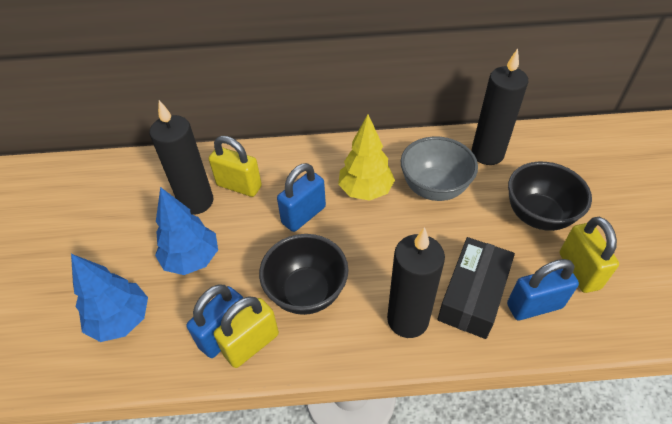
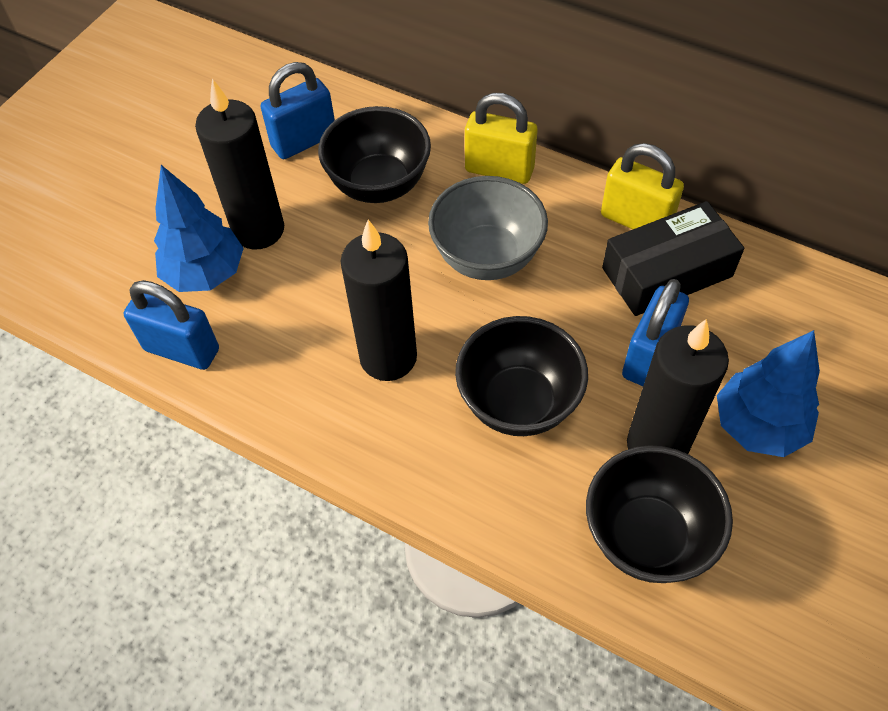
black bowl: 2 -> 3
yellow padlock: 3 -> 2
yellow tree: 1 -> 0

